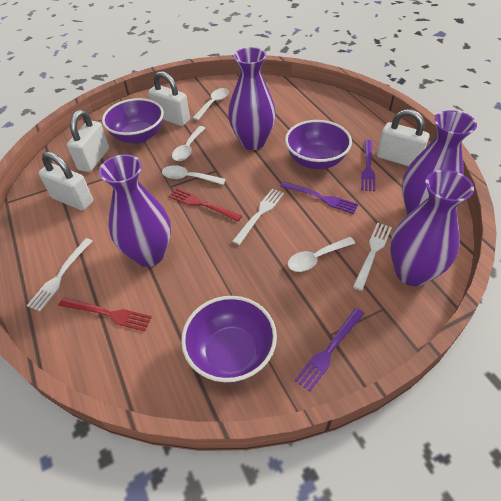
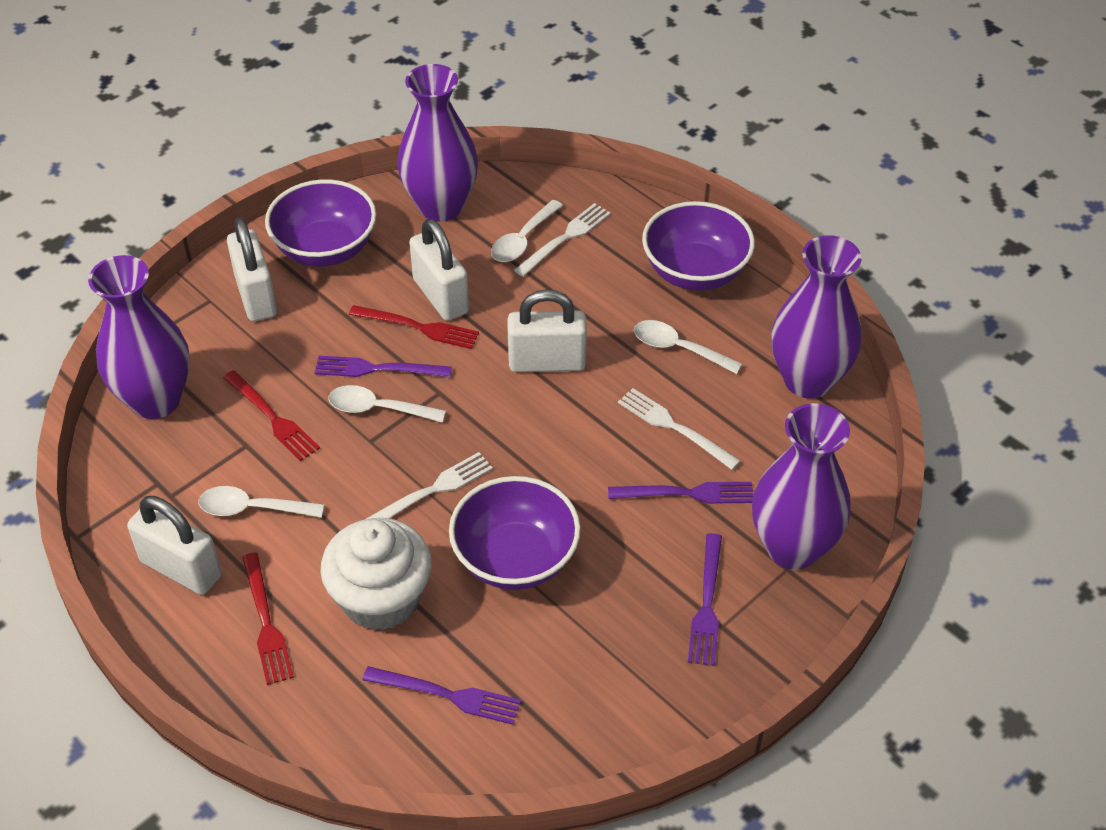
purple fork: 3 -> 4
red fork: 2 -> 3
white cupcake: 0 -> 1

